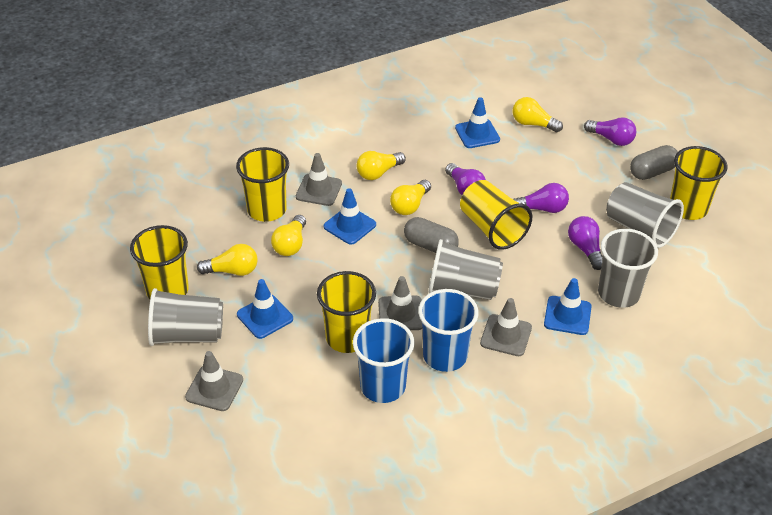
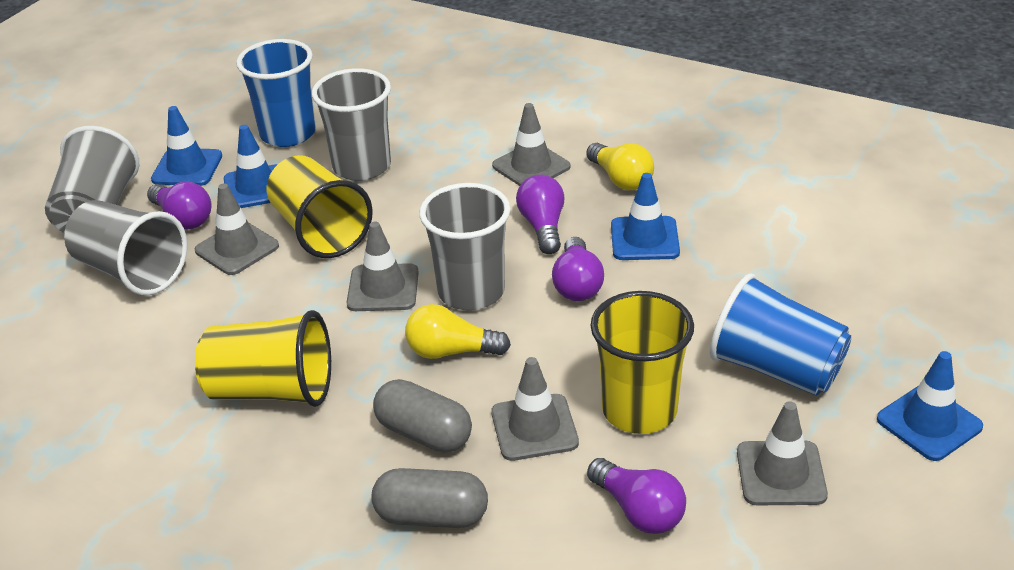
grey traffic cone: 4 -> 5
yellow cup: 5 -> 3
yellow light bulb: 5 -> 2

